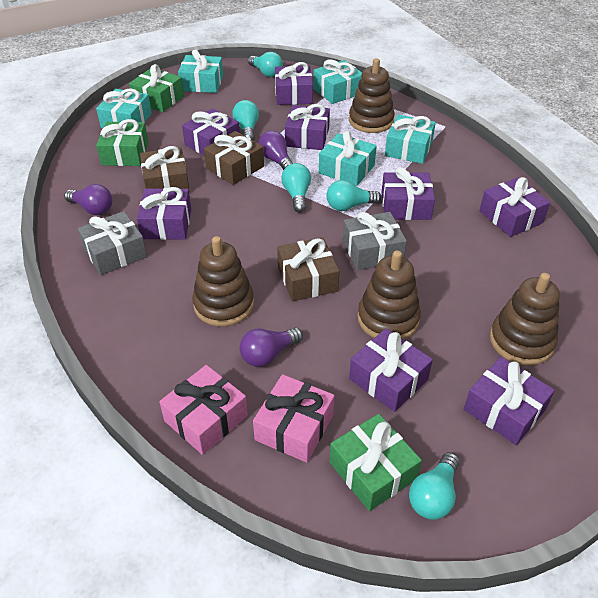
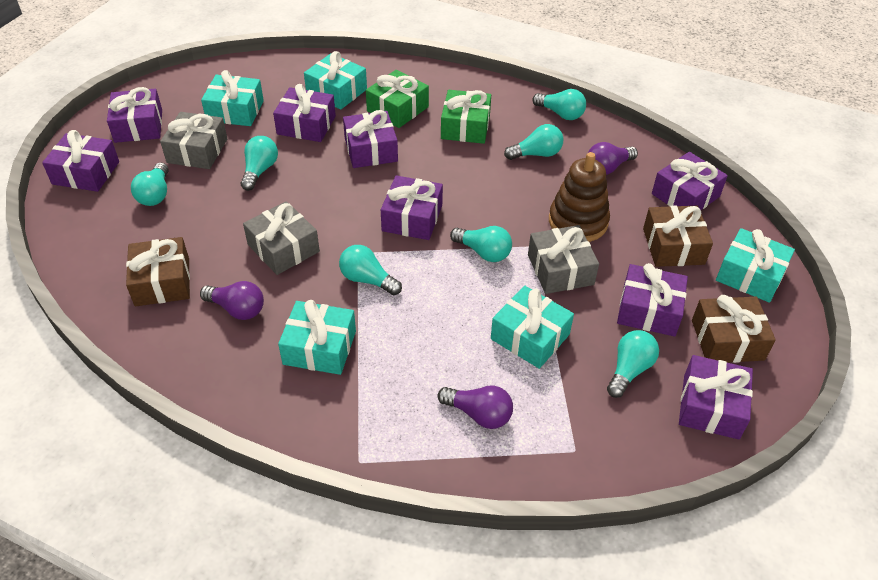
brown stacking toy: 4 -> 1
green gift: 3 -> 2
grey gift: 2 -> 3
pink gift: 2 -> 0
turquoise light bulb: 5 -> 7

